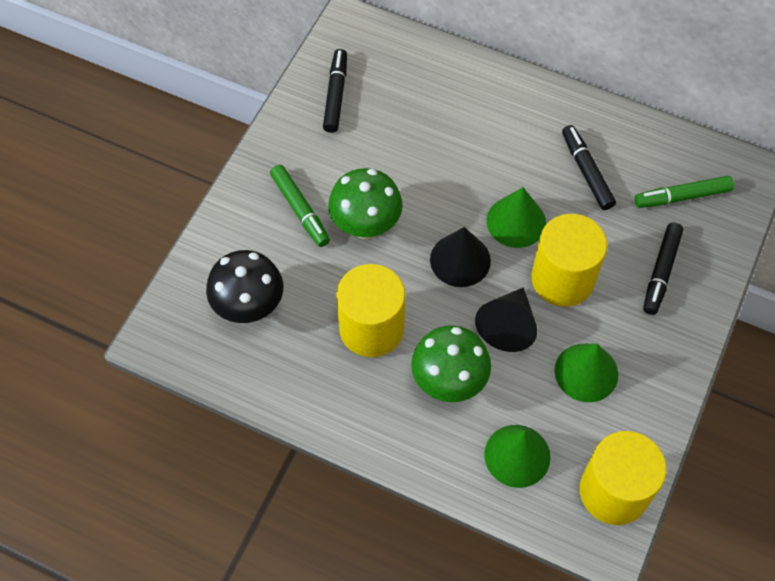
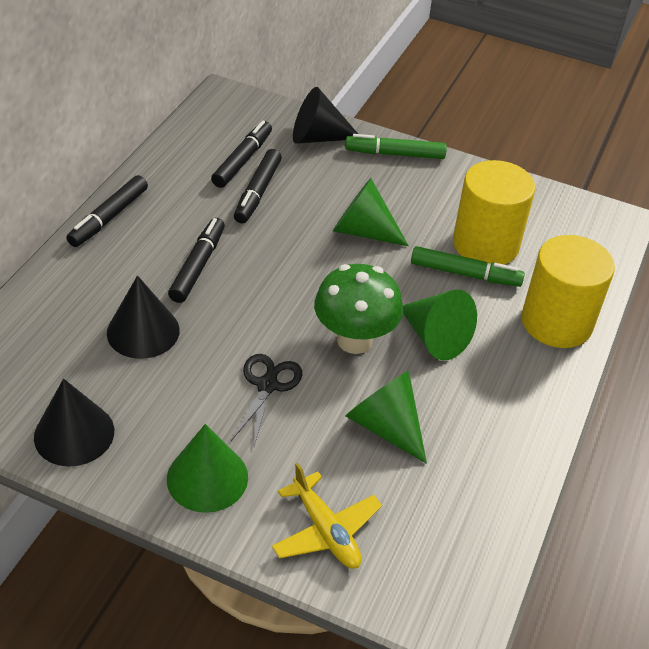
black cone: 2 -> 3
black marker: 3 -> 4
black mushroom: 1 -> 0
black scissors: 0 -> 1
green cone: 3 -> 4
green mushroom: 2 -> 1
yellow cylinder: 3 -> 2
yellow plane: 0 -> 1

